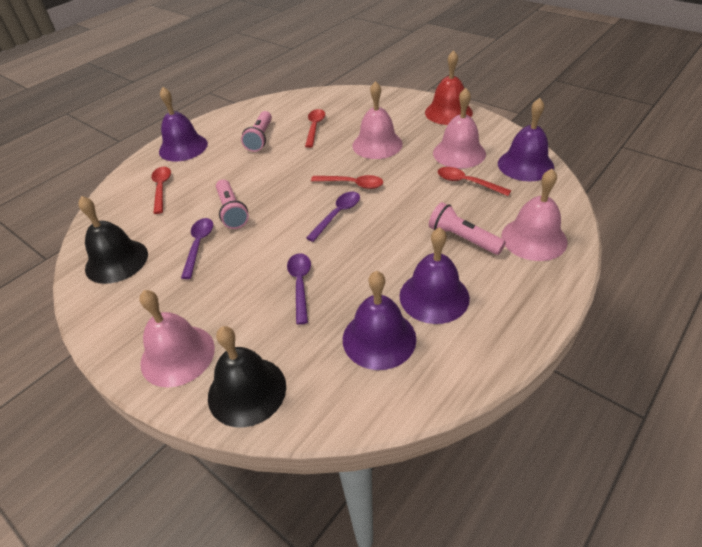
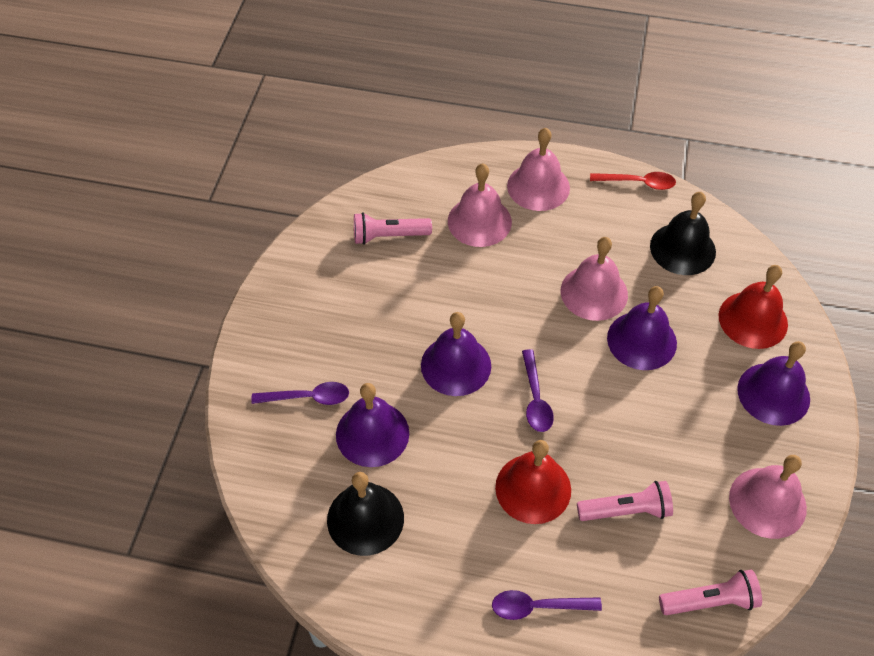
red bell: 1 -> 2
red spoon: 4 -> 1

